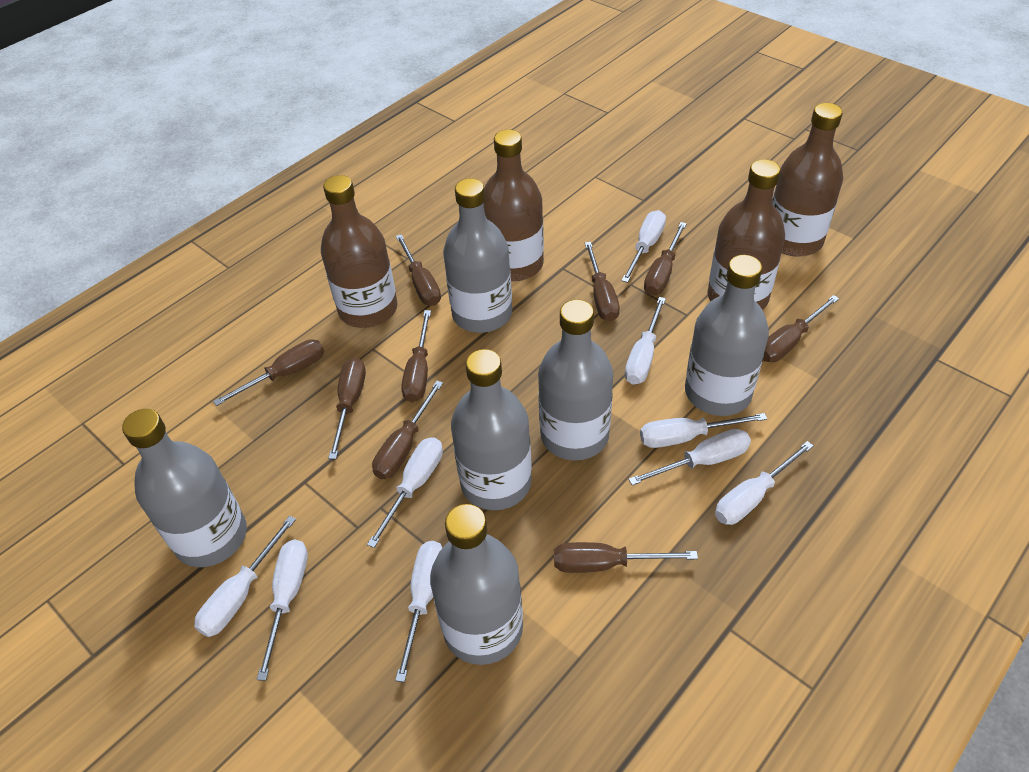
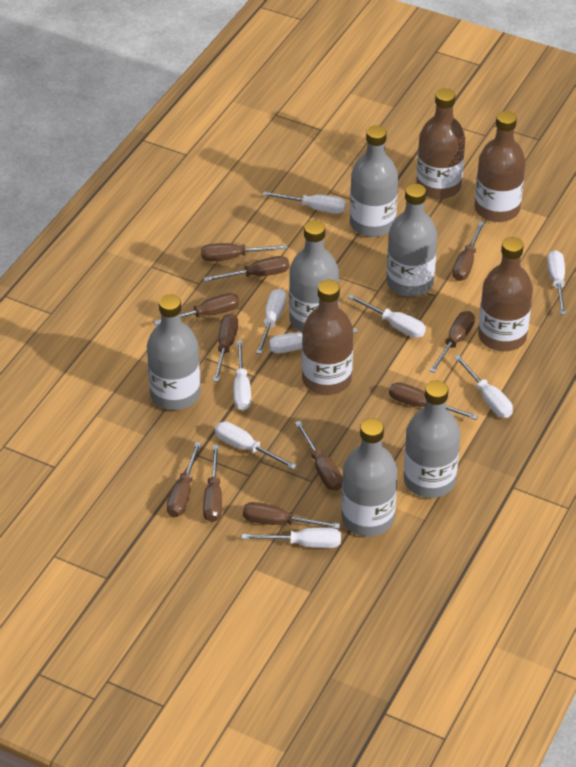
brown screwdriver: 9 -> 11

